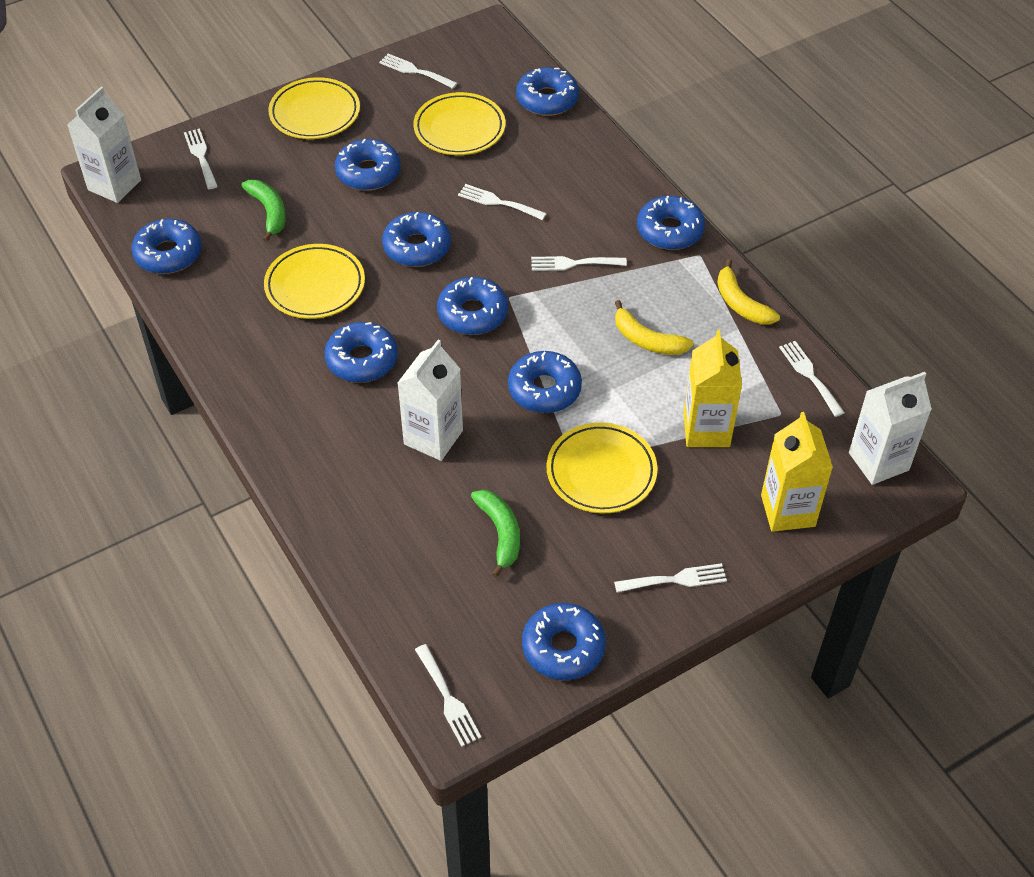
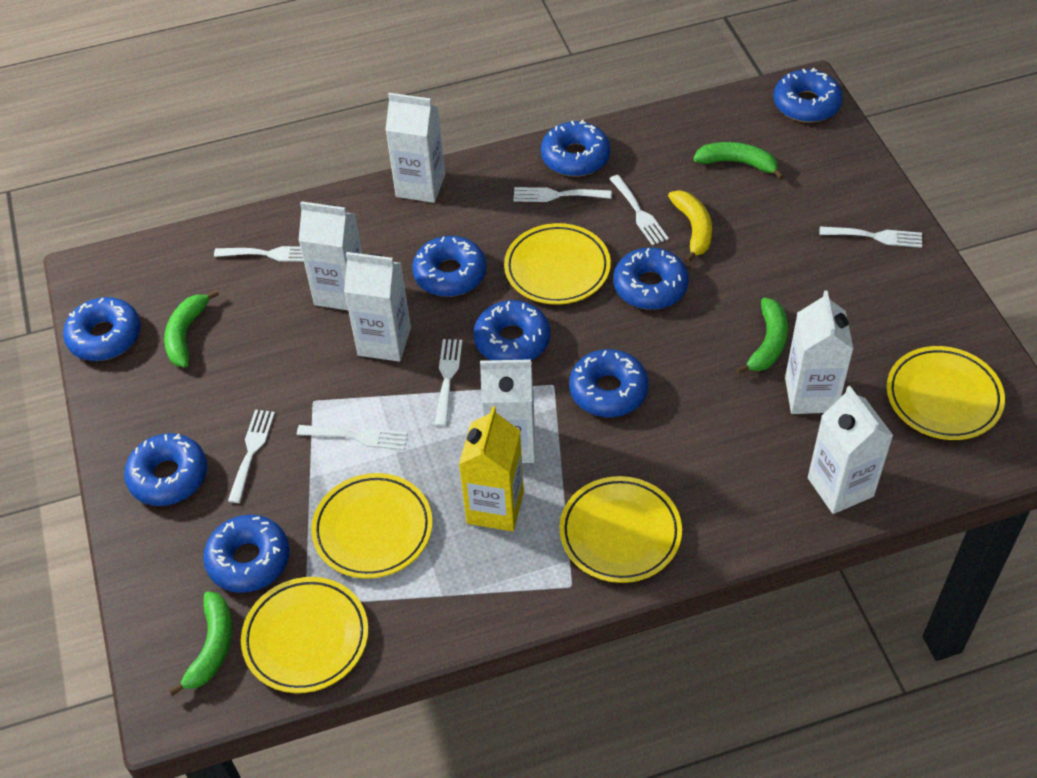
green banana: 2 -> 4
white carton: 3 -> 6
yellow banana: 2 -> 1
yellow carton: 2 -> 1
yellow plate: 4 -> 5

